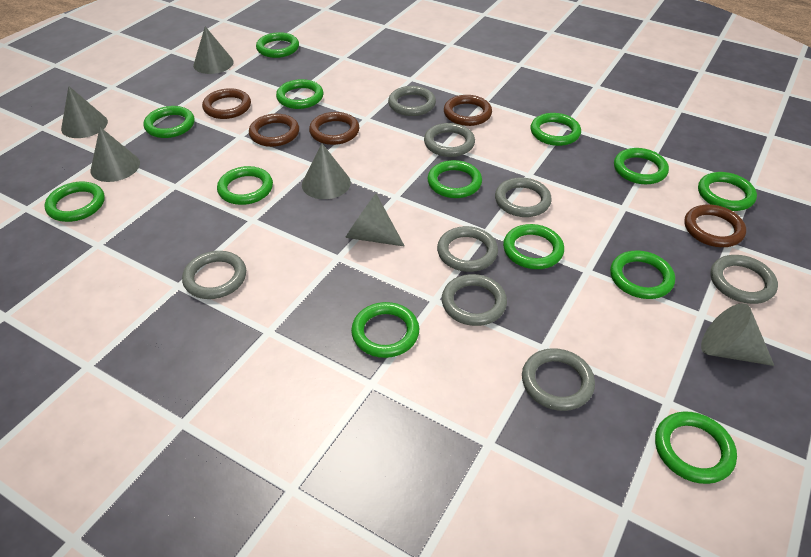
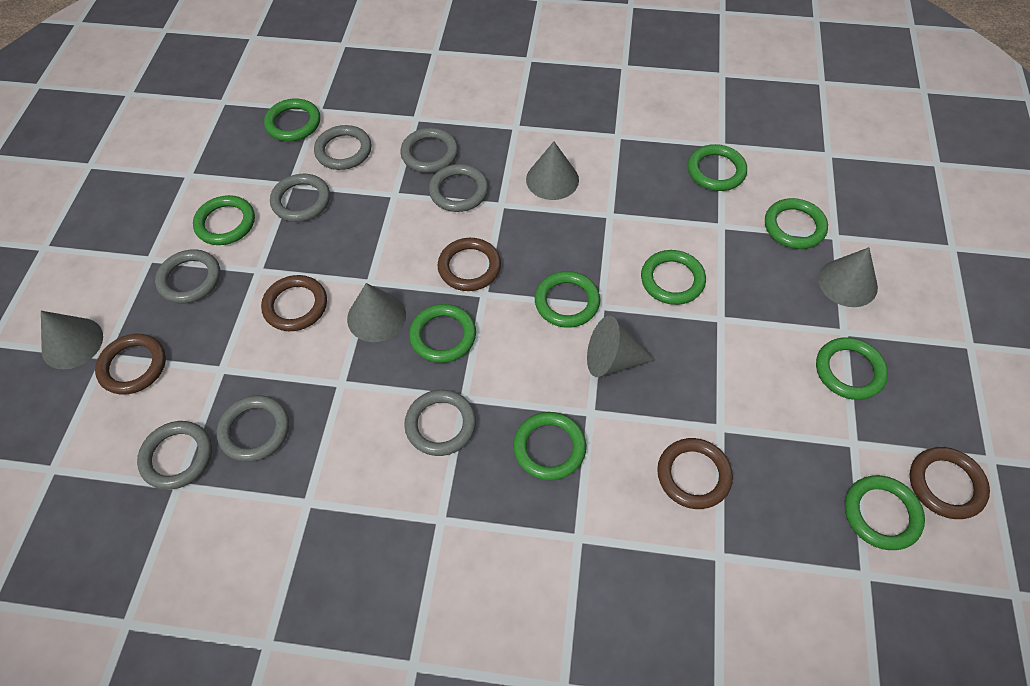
green ring: 13 -> 10
grey cone: 6 -> 5

